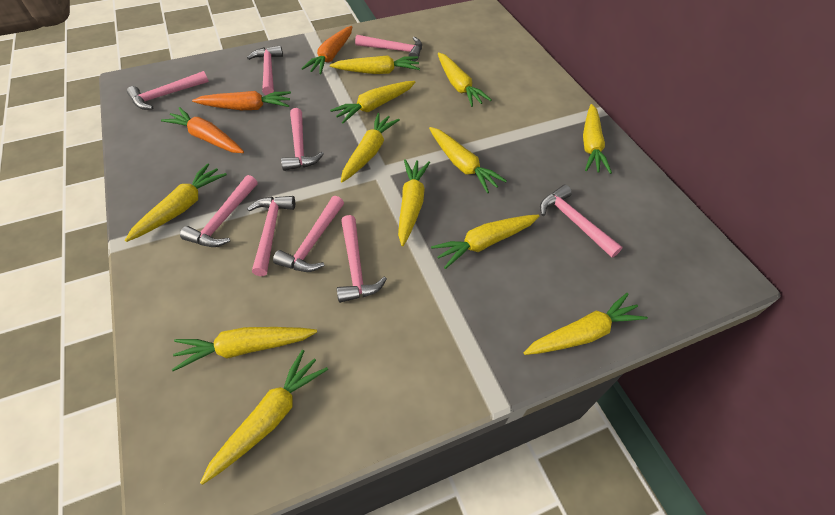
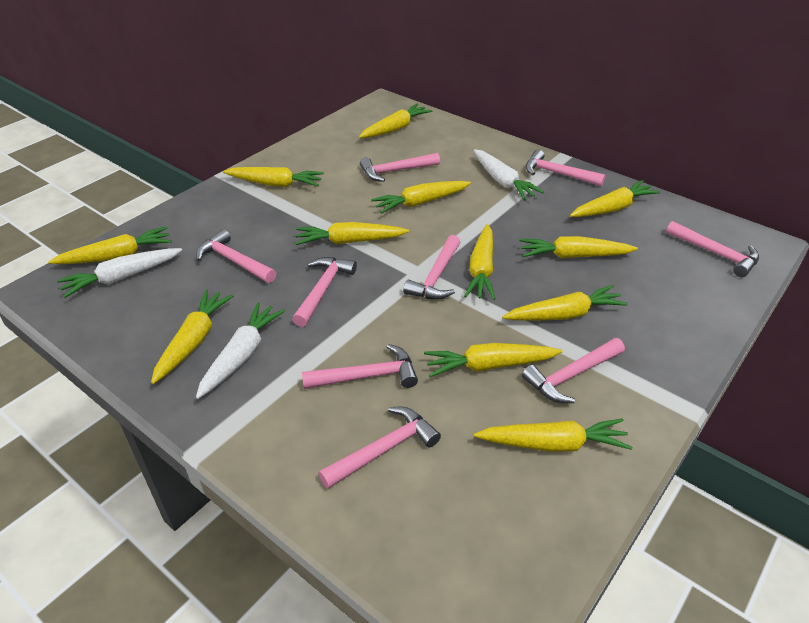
orange carrot: 3 -> 0
white carrot: 0 -> 3

